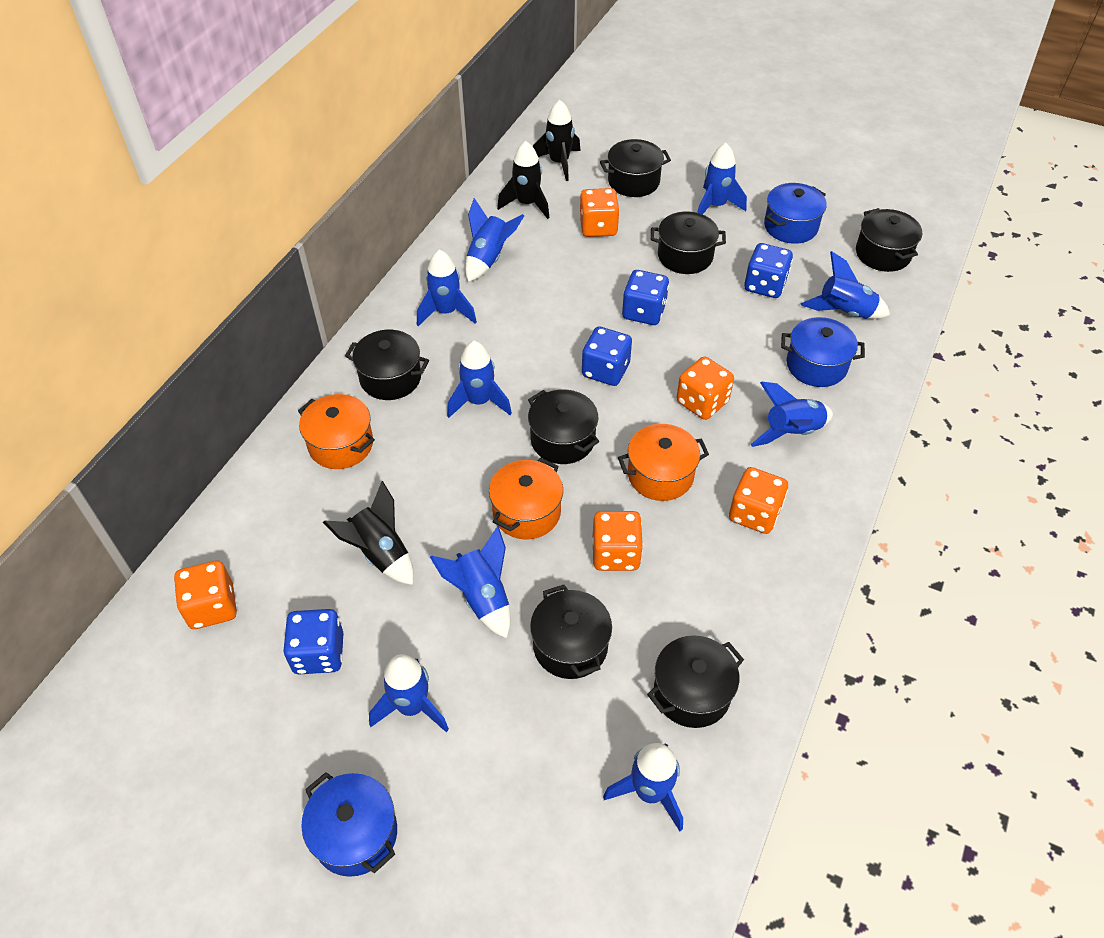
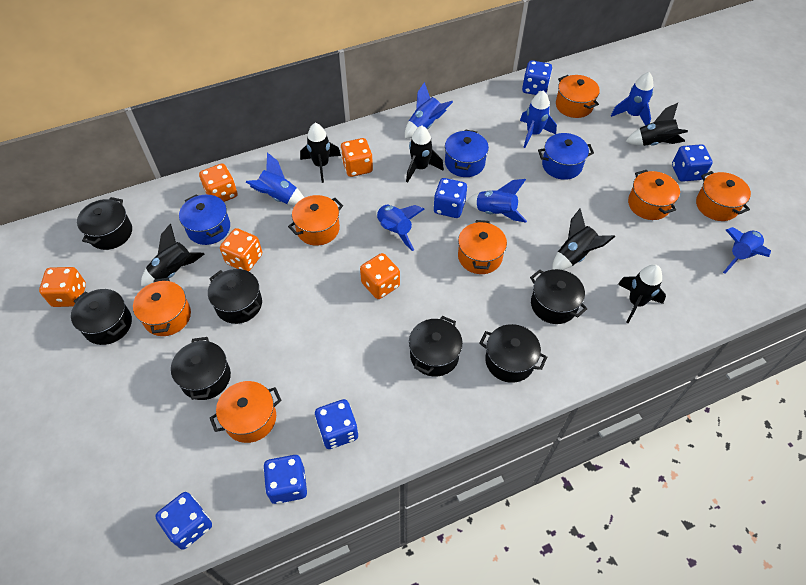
black rocket: 3 -> 6
blue dice: 4 -> 6
blue rocket: 9 -> 7
orange pot: 3 -> 7

